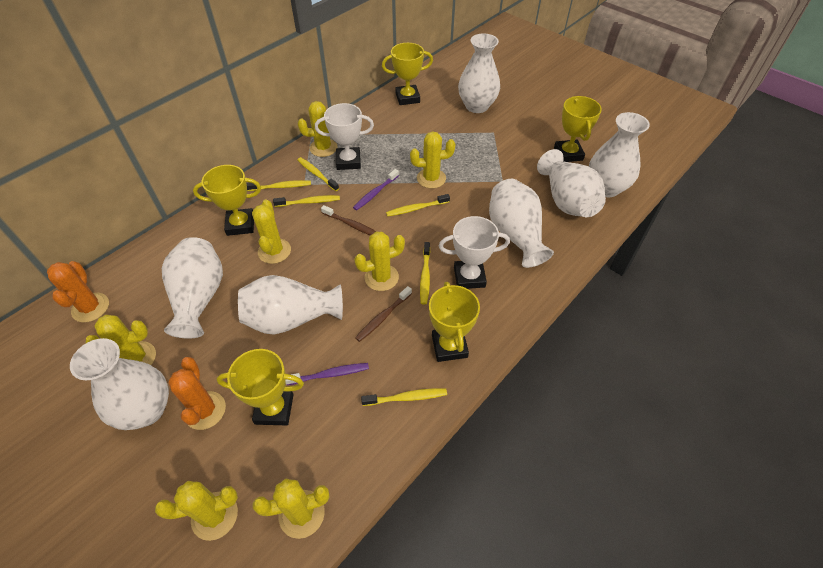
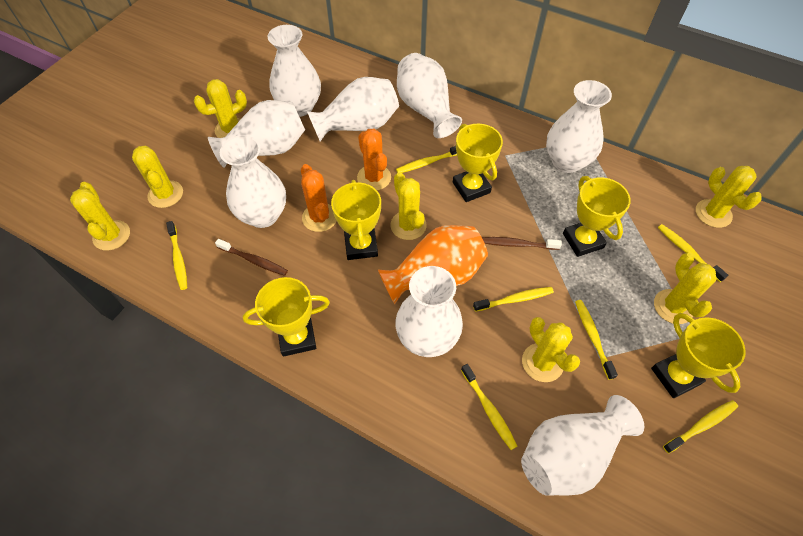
orange vase: 0 -> 1
purple toothbrush: 2 -> 0
white trophy: 2 -> 0
white vase: 7 -> 8
yellow toothbrush: 6 -> 7

